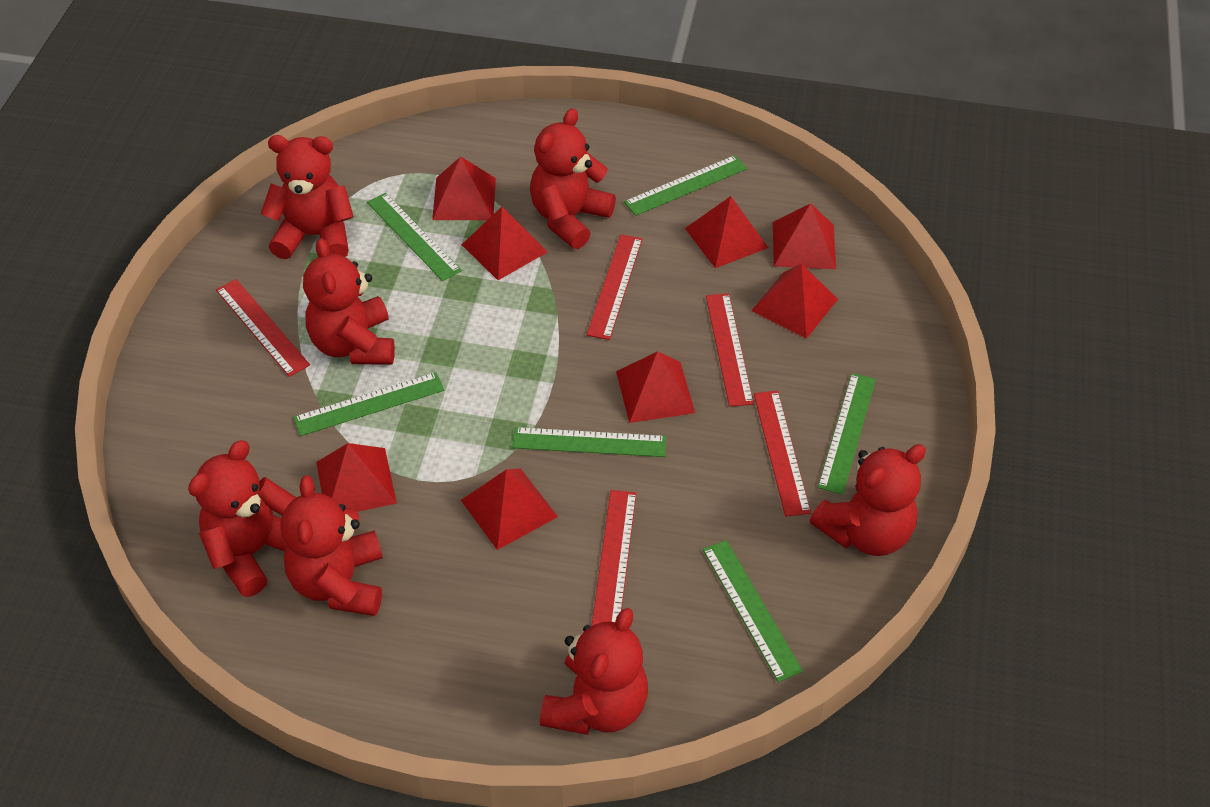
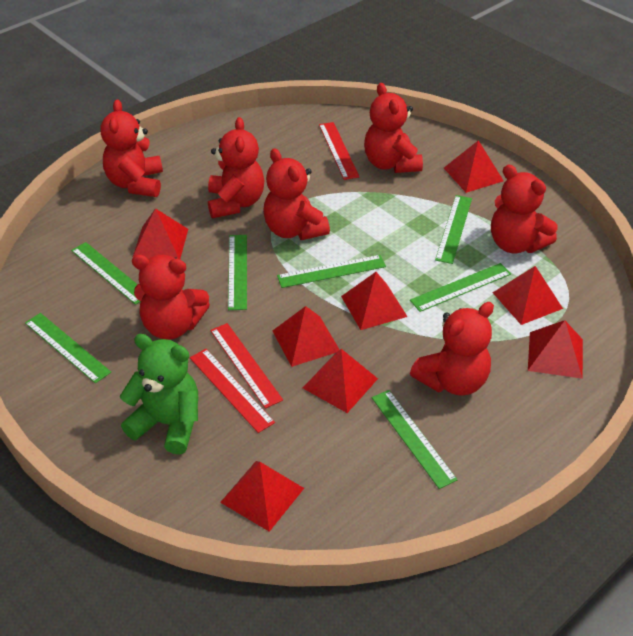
green ruler: 6 -> 7
green teddy bear: 0 -> 1
red ruler: 5 -> 3

